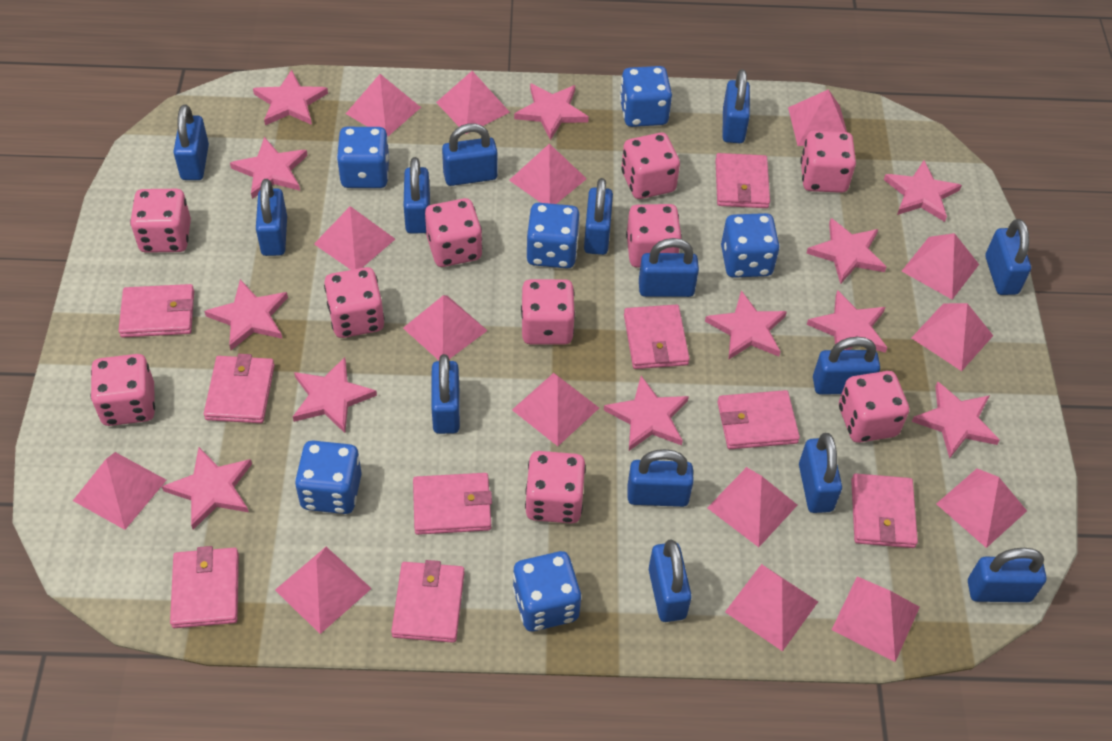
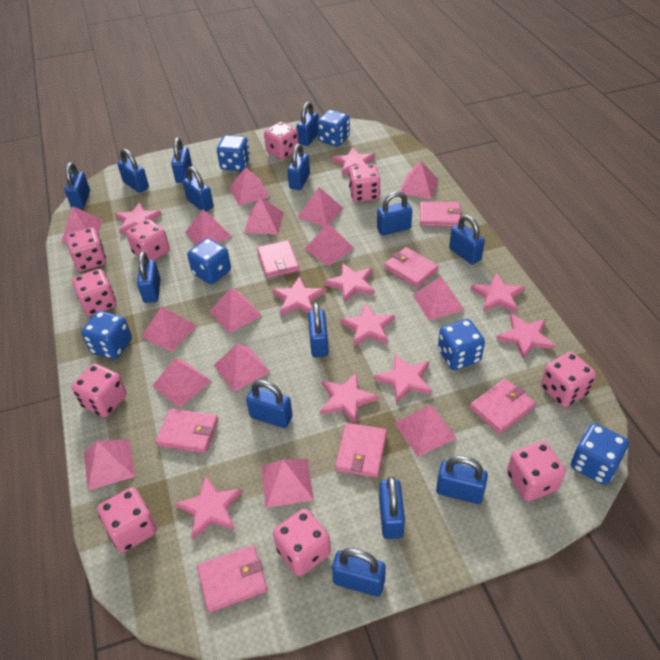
pink star: 12 -> 10
pink wallet: 9 -> 7

